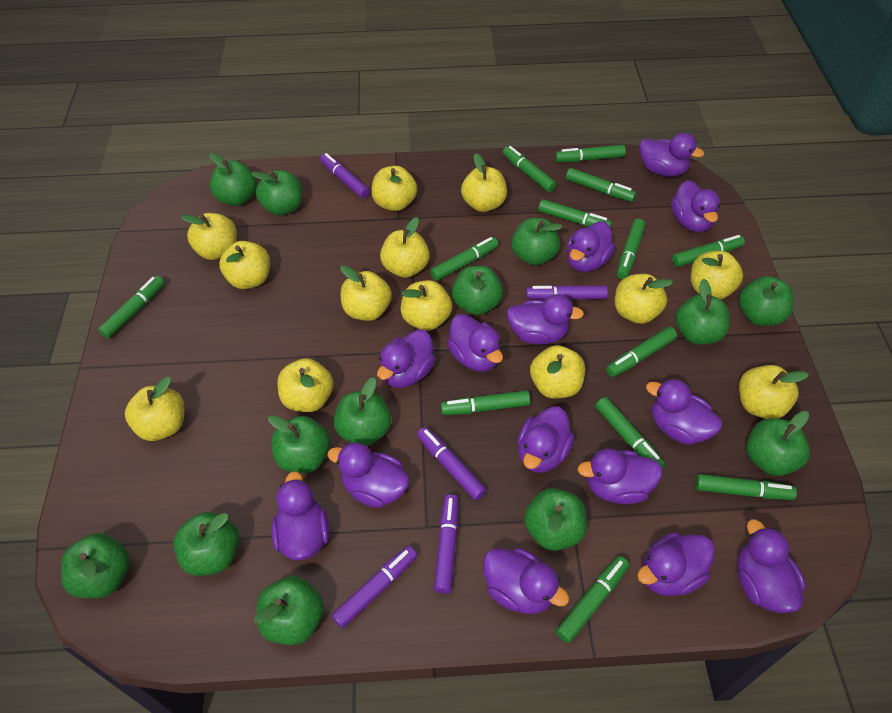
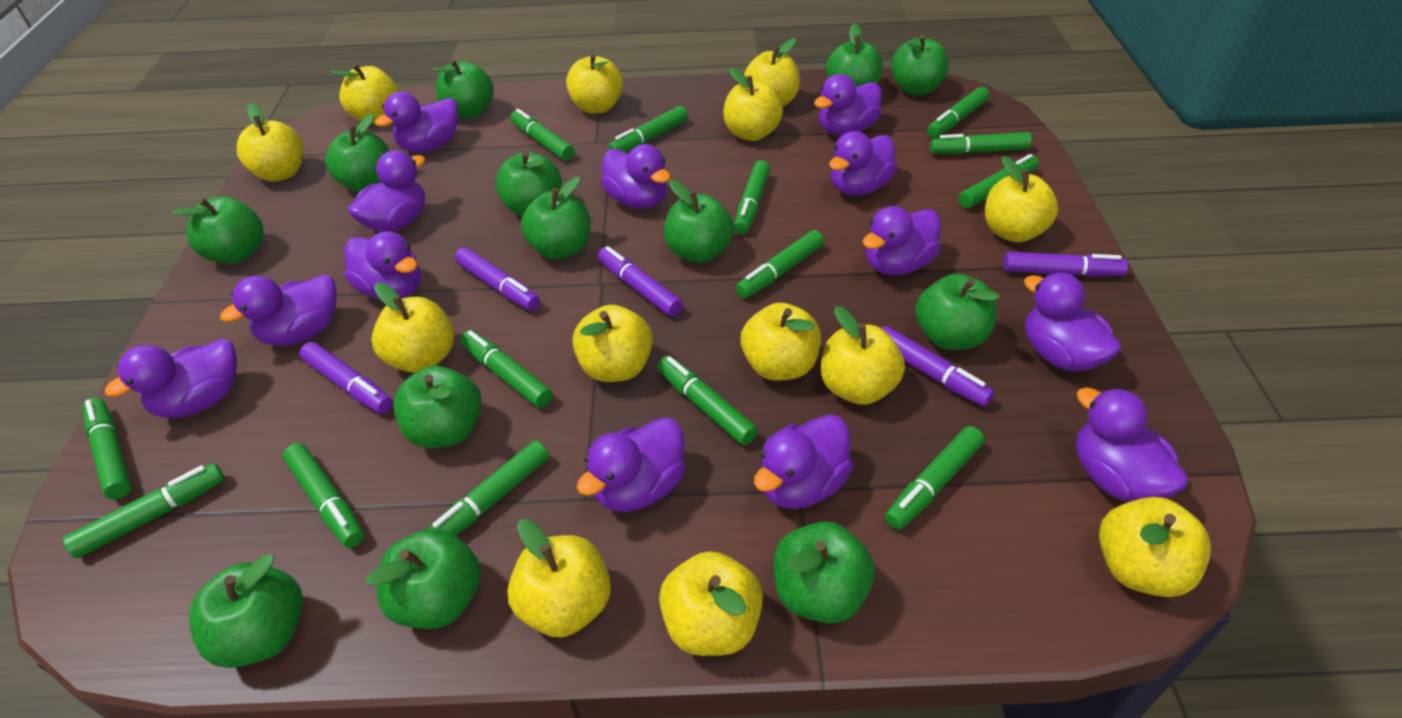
green marker: 13 -> 14
purple duck: 14 -> 13

